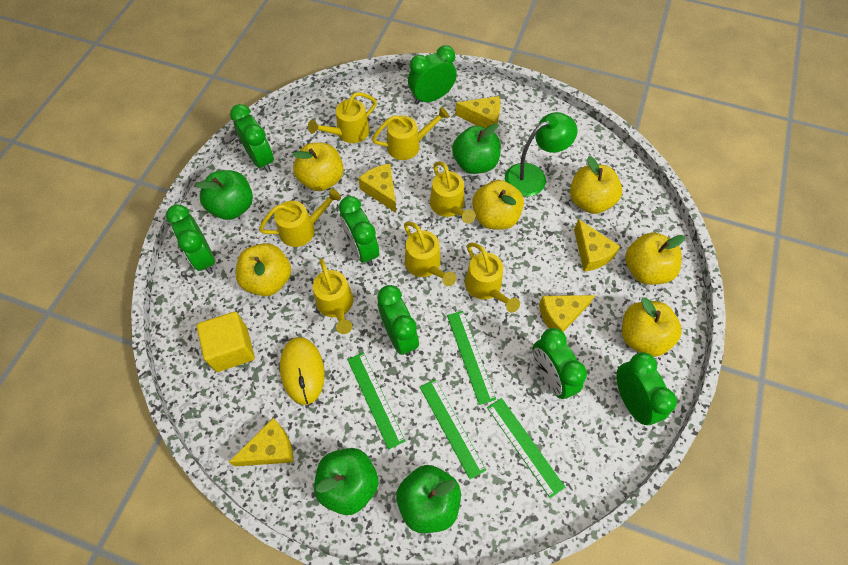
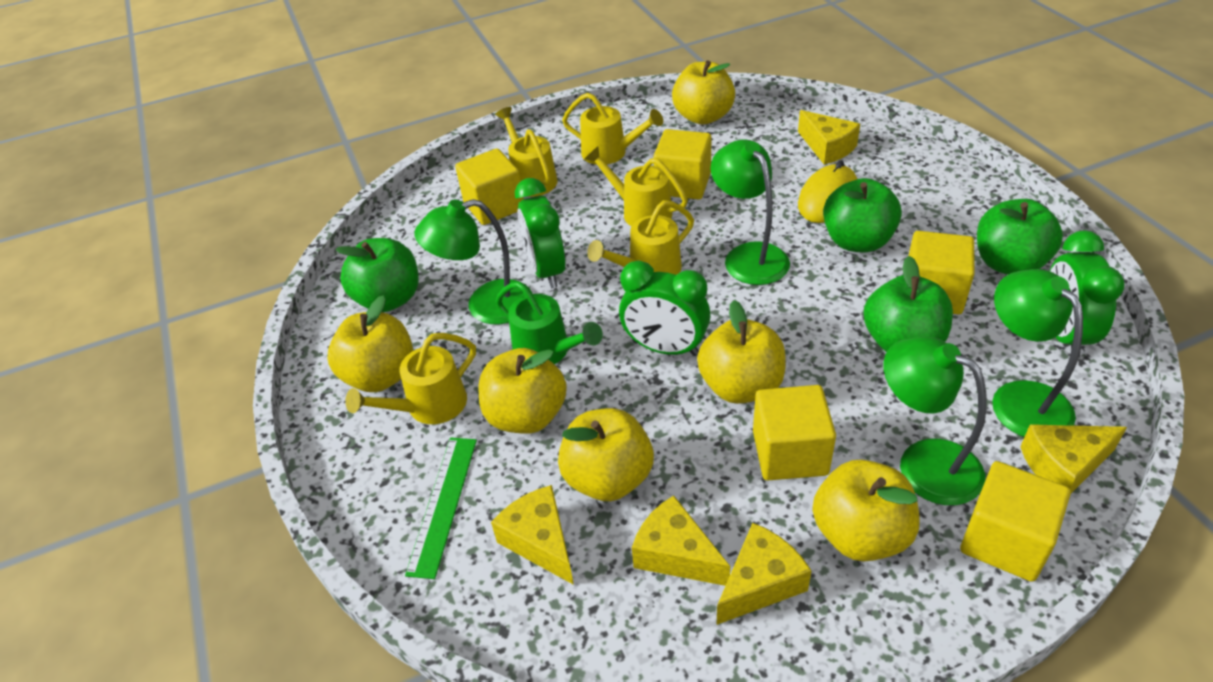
green clock: 7 -> 3
green lamp: 1 -> 4
green ruler: 4 -> 1
green watering can: 0 -> 1
yellow cube: 1 -> 5
yellow watering can: 7 -> 5

